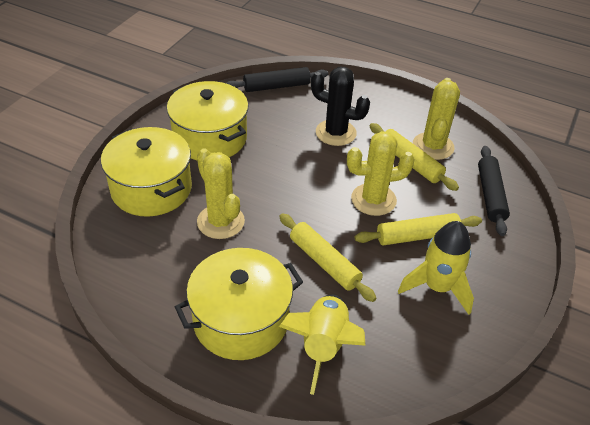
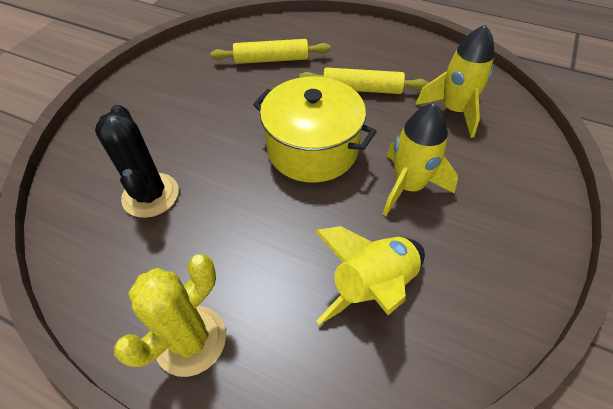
black rolling pin: 2 -> 0
yellow cactus: 3 -> 1
yellow pot: 3 -> 1
yellow rocket: 2 -> 3
yellow rolling pin: 3 -> 2

